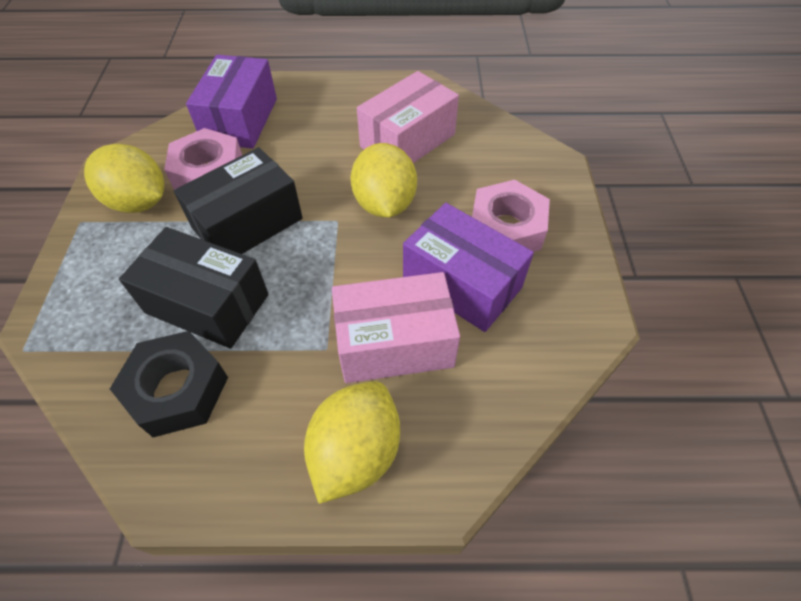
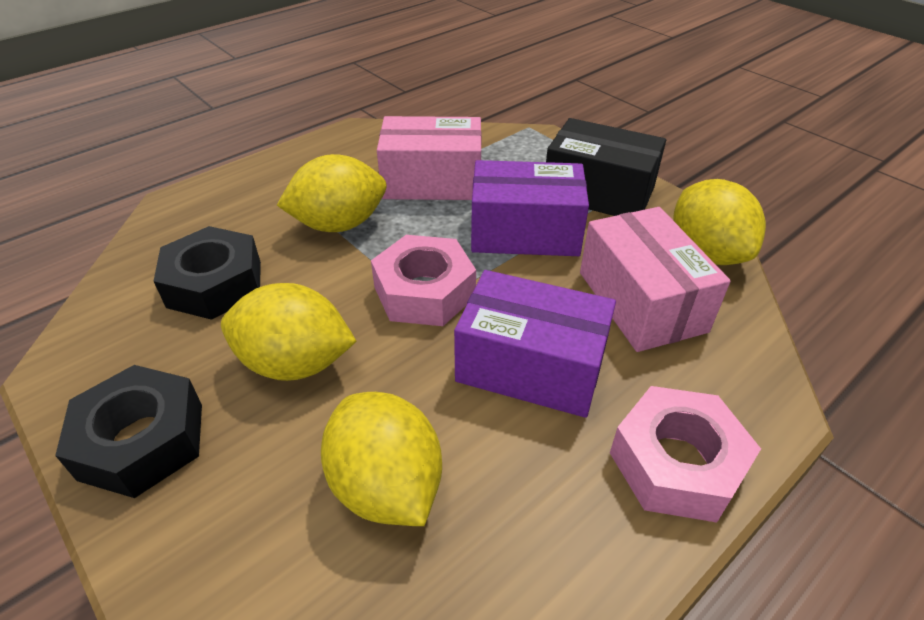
black box: 2 -> 1
black nut: 1 -> 2
yellow lemon: 3 -> 4

